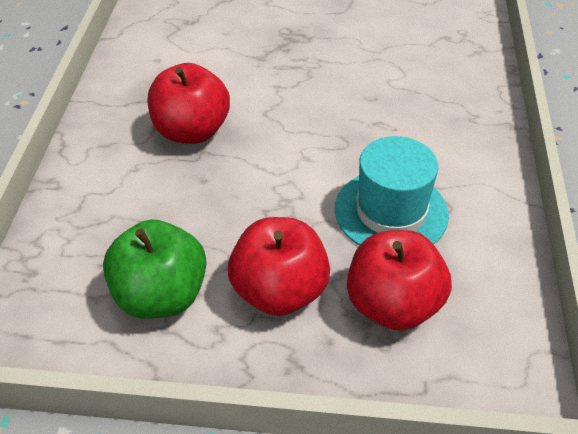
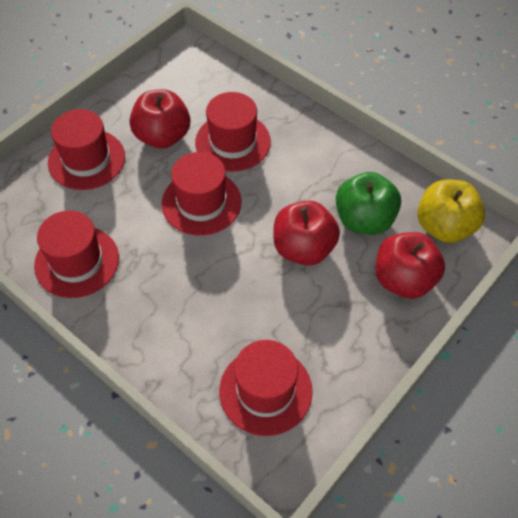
red hat: 0 -> 5
turquoise hat: 1 -> 0
yellow apple: 0 -> 1

